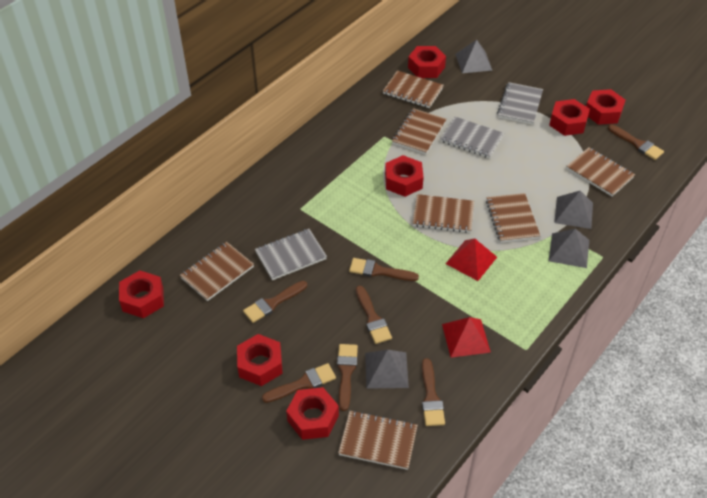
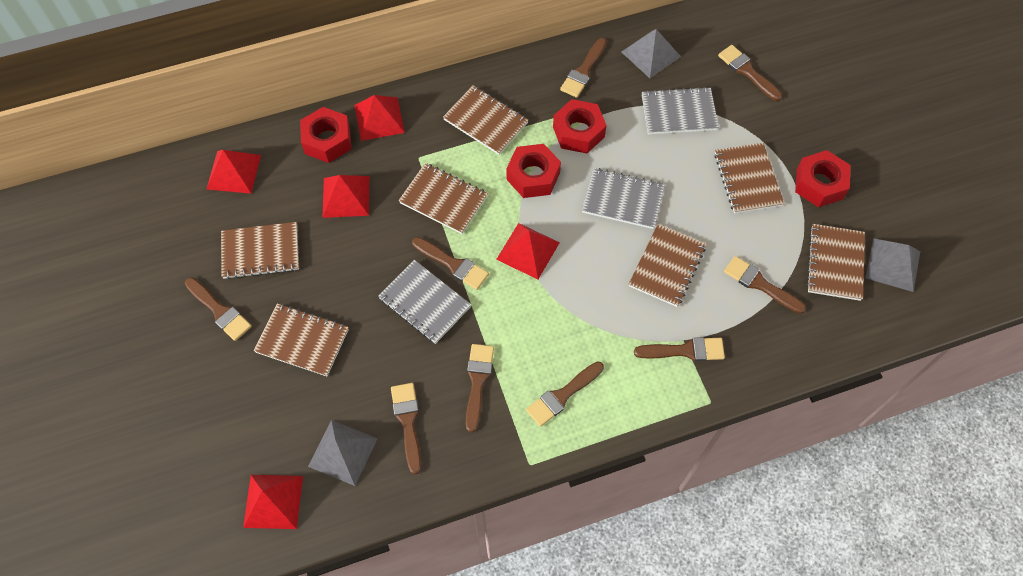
brown brush: 7 -> 9
grey pyramid: 4 -> 3
red nut: 7 -> 4
red pyramid: 2 -> 5

